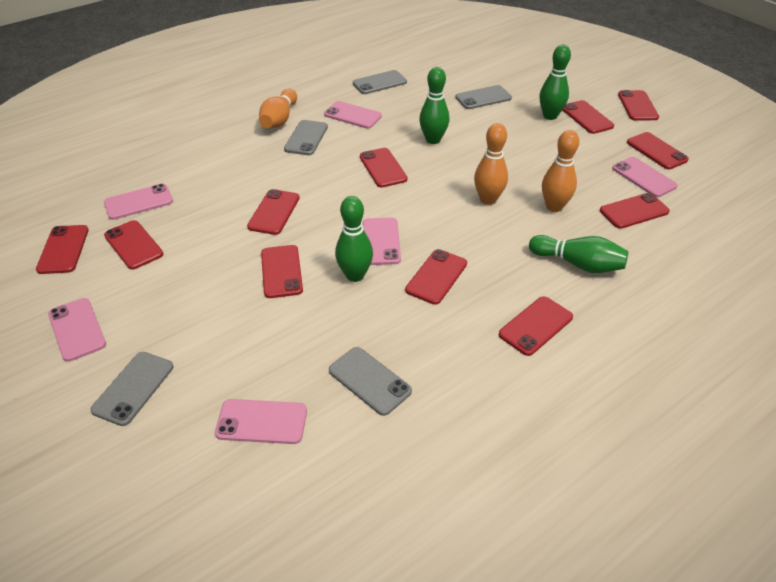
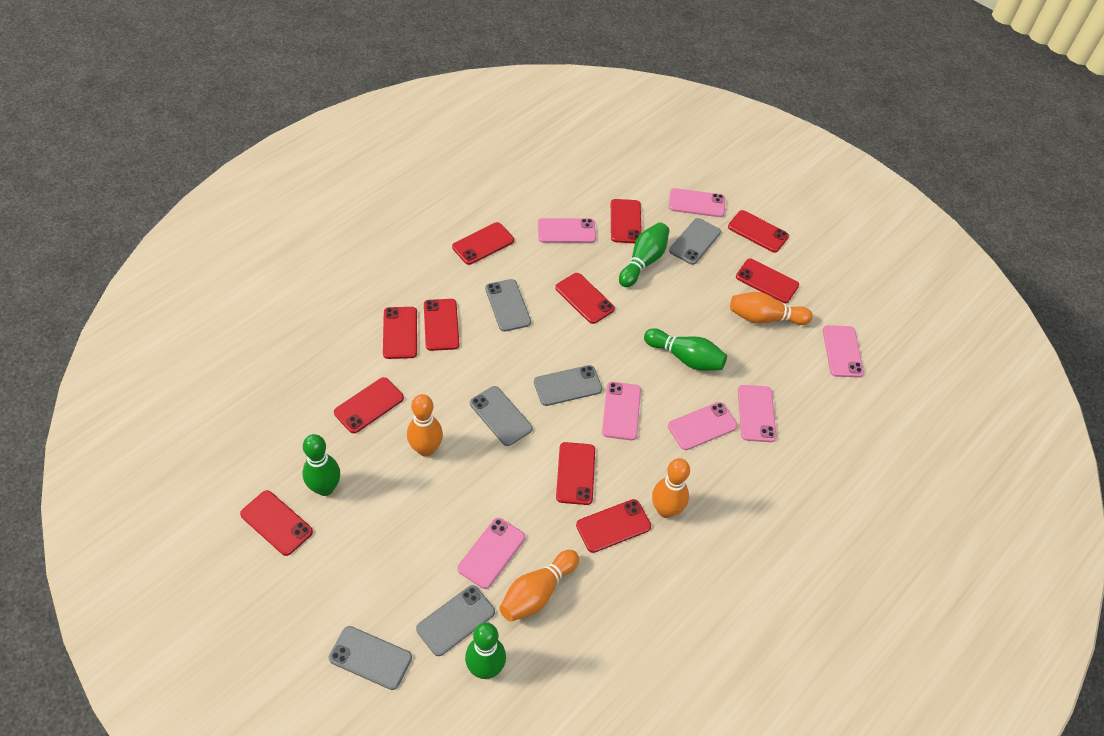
grey phone: 5 -> 6
orange bowling pin: 3 -> 4
pink phone: 6 -> 7

